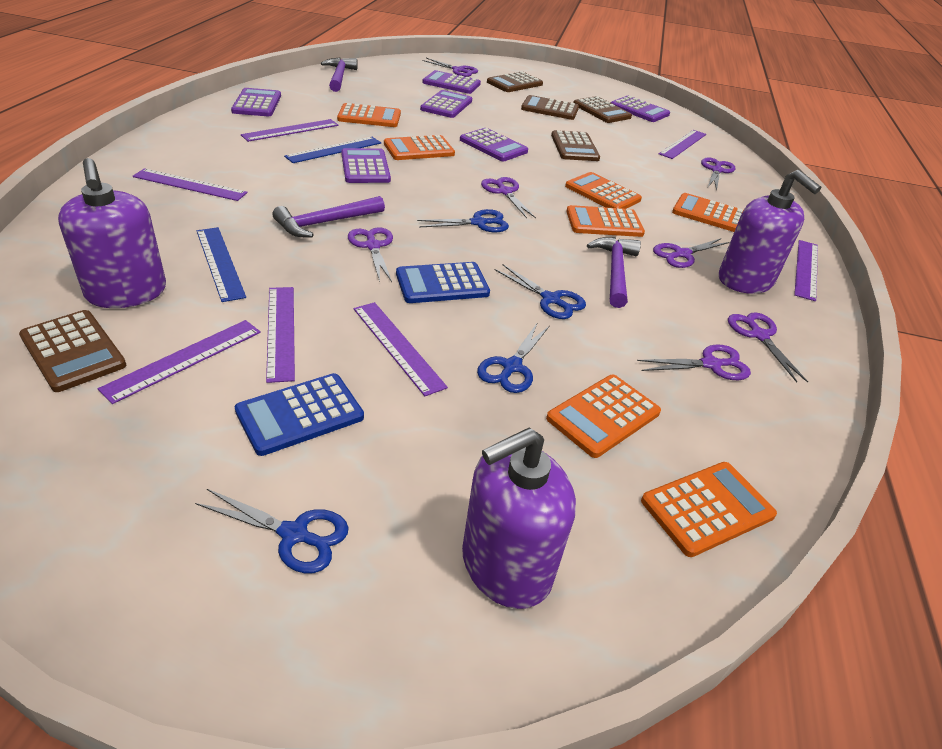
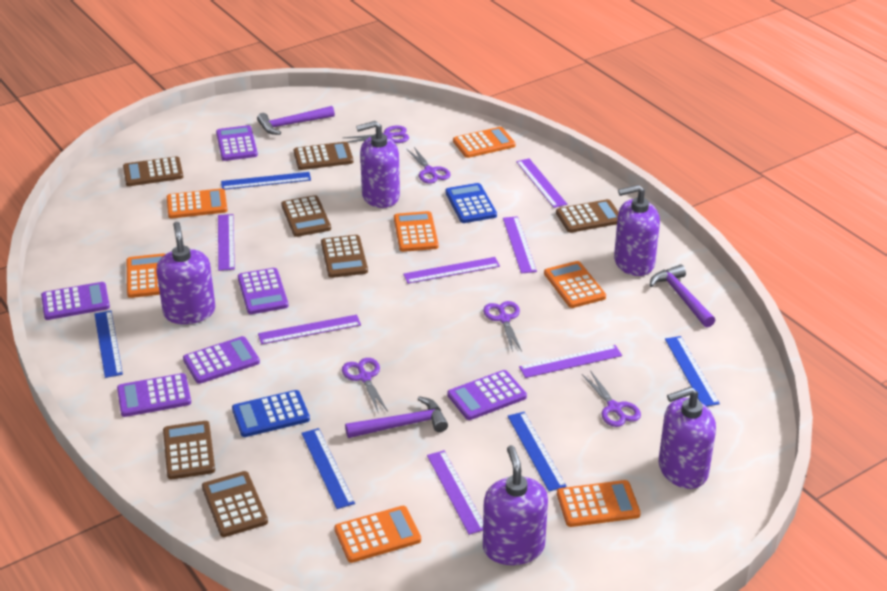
blue ruler: 2 -> 5
blue scissors: 4 -> 0
brown calculator: 5 -> 7
purple scissors: 7 -> 5
purple soap dispenser: 3 -> 5

